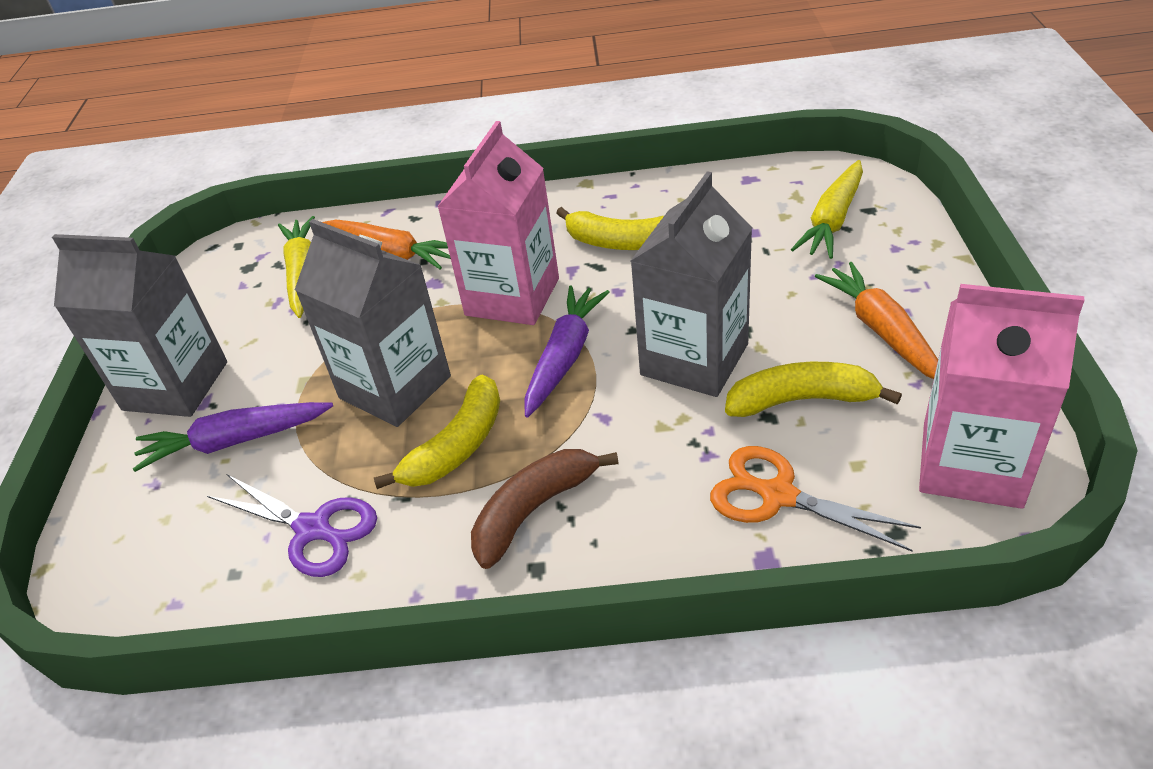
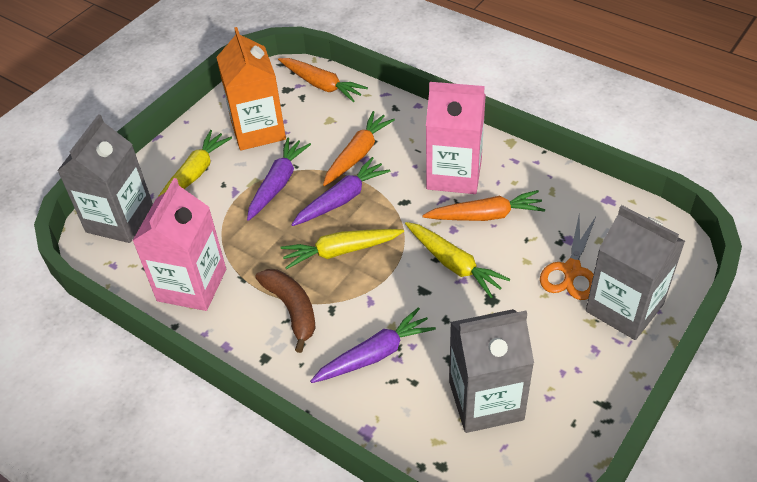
orange carrot: 2 -> 3
orange carton: 0 -> 1
purple carrot: 2 -> 3
purple scissors: 1 -> 0
yellow banana: 3 -> 0
yellow carrot: 2 -> 3

